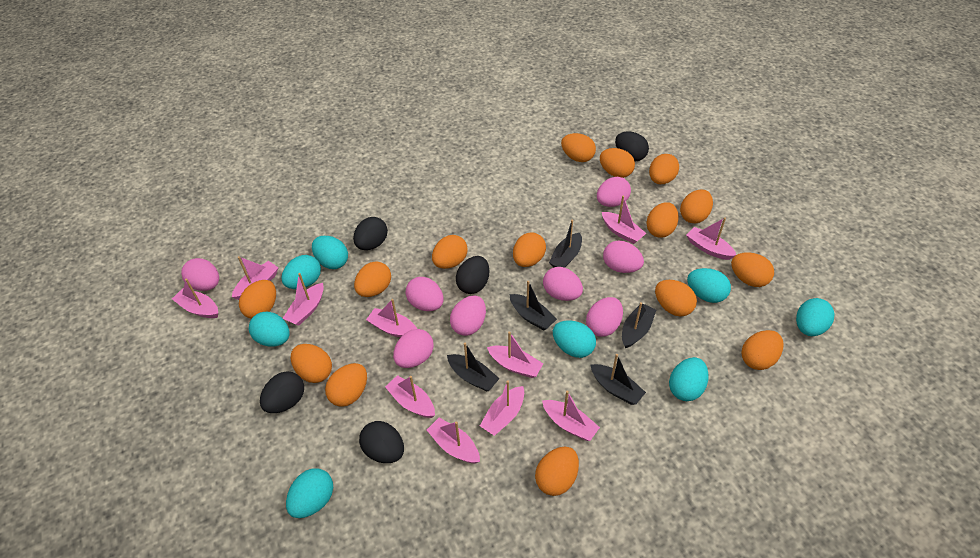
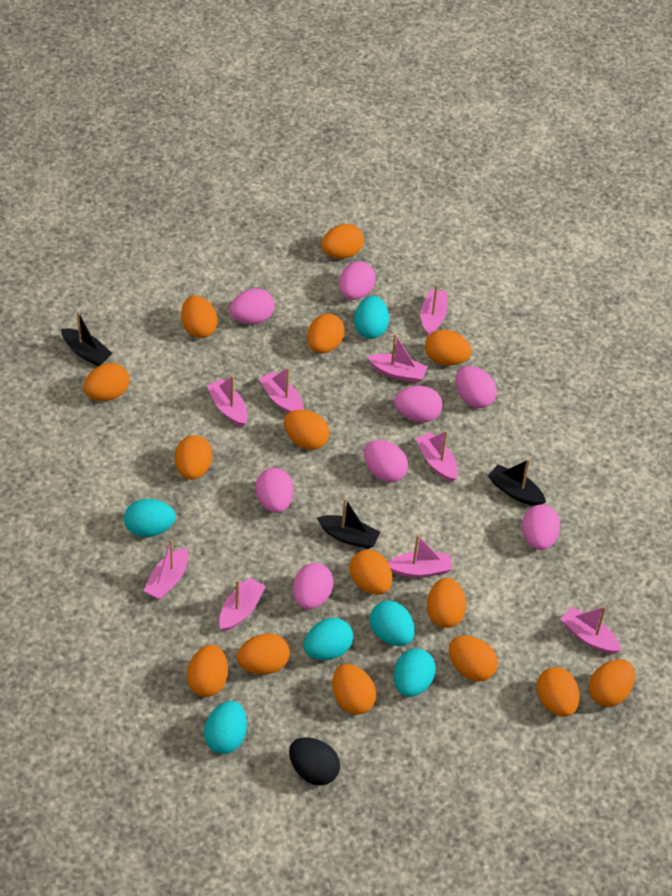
black boat: 5 -> 3
black egg: 5 -> 1
pink boat: 11 -> 9
turquoise egg: 8 -> 6

